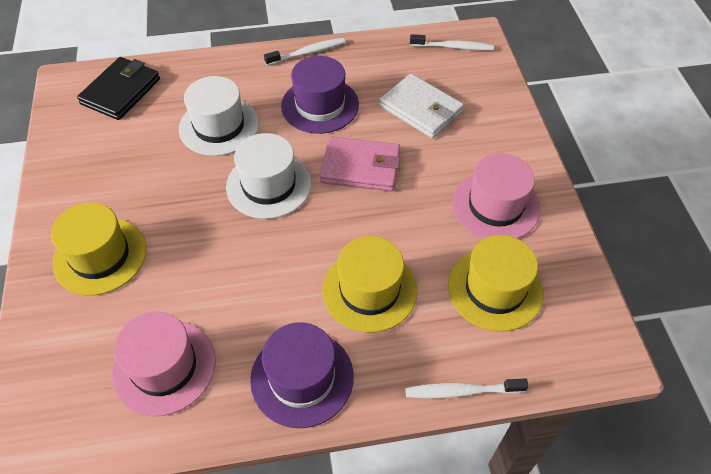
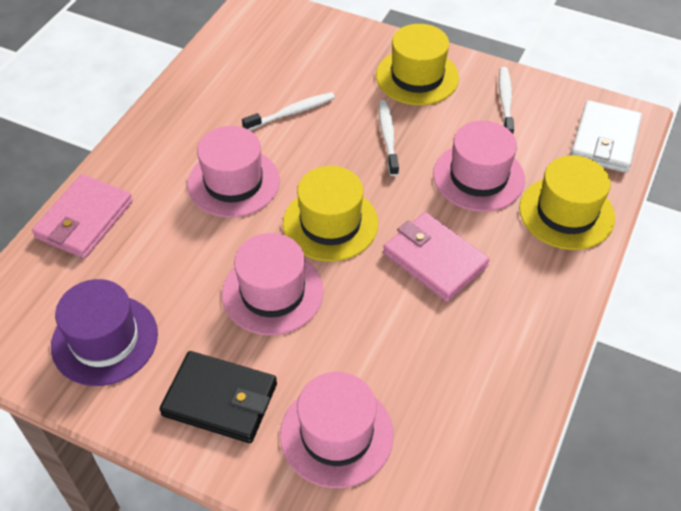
pink hat: 2 -> 4
pink wallet: 1 -> 2
purple hat: 2 -> 1
white hat: 2 -> 0

